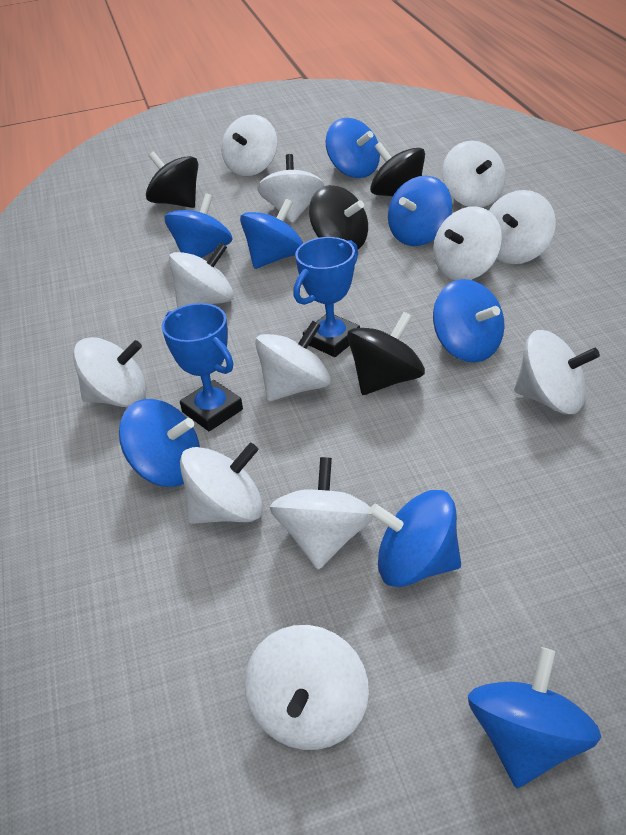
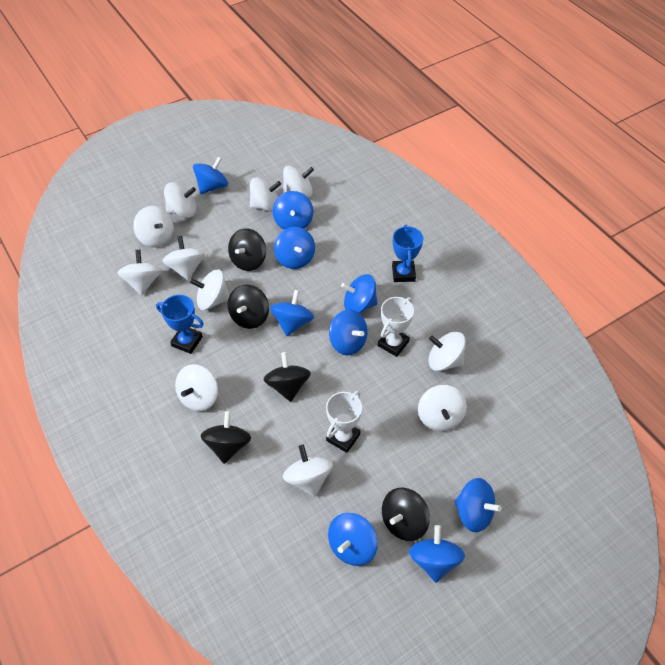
black spinning top: 4 -> 5
blue spinning top: 8 -> 9
white spinning top: 12 -> 11
white trophy: 0 -> 2

